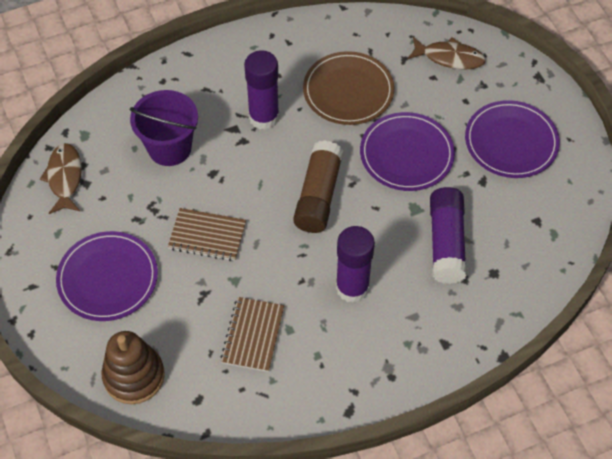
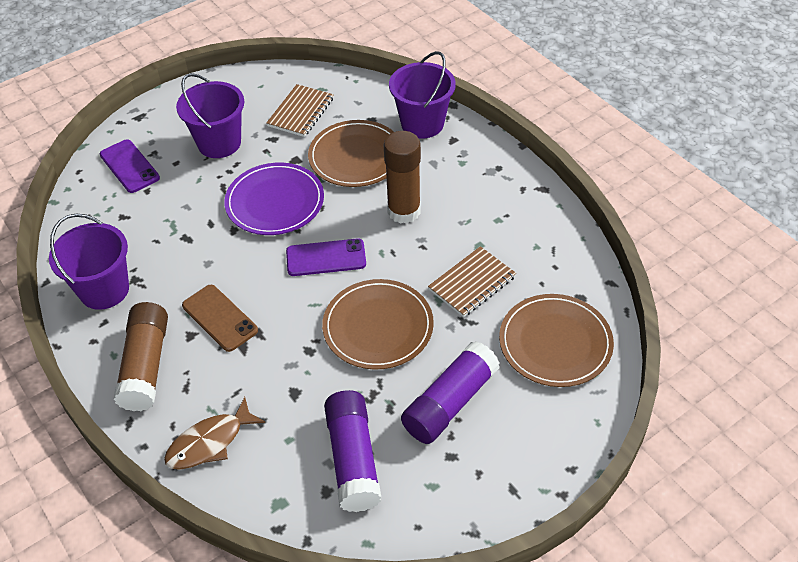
brown fish: 2 -> 1
brown glue stick: 1 -> 2
brown phone: 0 -> 1
brown plate: 1 -> 3
brown stacking toy: 1 -> 0
purple bucket: 1 -> 3
purple glue stick: 3 -> 2
purple phone: 0 -> 2
purple plate: 3 -> 1

